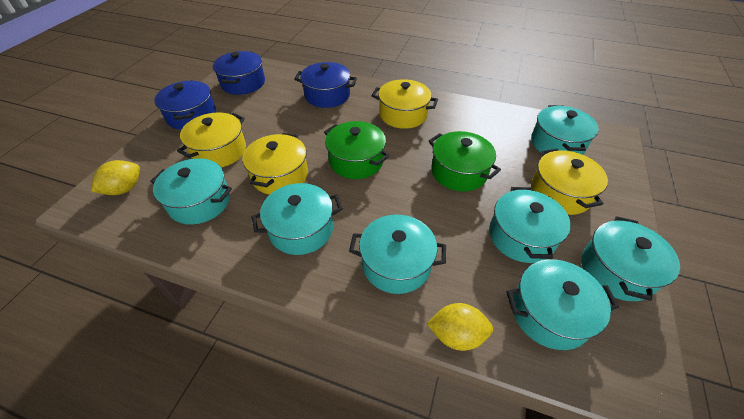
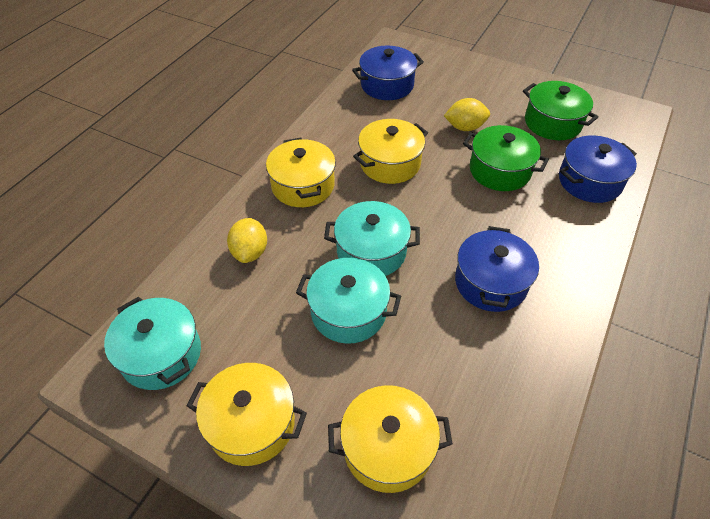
turquoise pot: 7 -> 3

